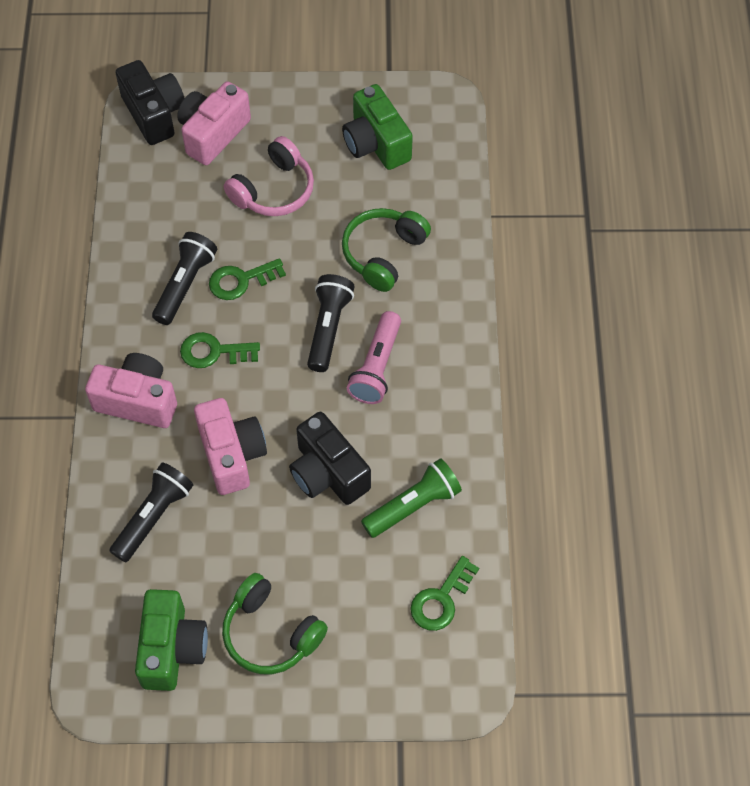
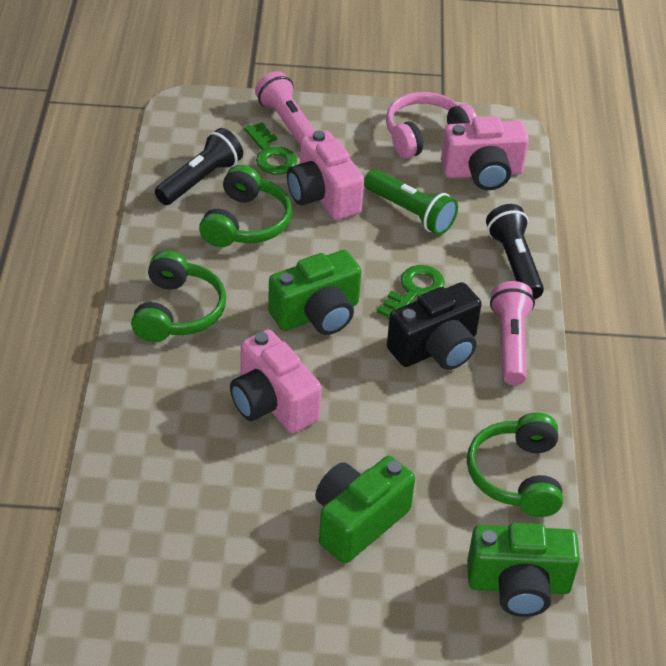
black camera: 2 -> 1
black flashlight: 3 -> 2
green camera: 2 -> 3
green headphones: 2 -> 3
green key: 3 -> 2
pink flashlight: 1 -> 2

